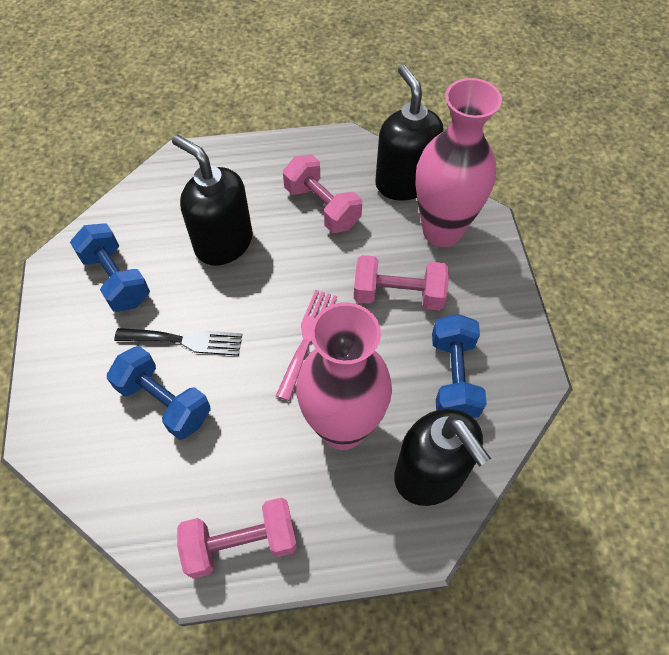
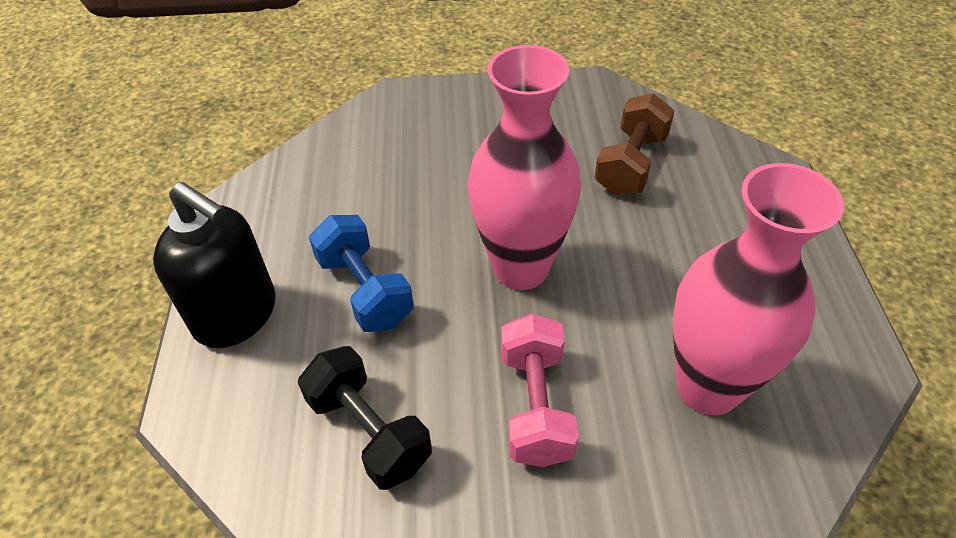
black dumbbell: 0 -> 1
black fork: 1 -> 0
black soap dispenser: 3 -> 1
blue dumbbell: 3 -> 1
brown dumbbell: 0 -> 1
pink dumbbell: 3 -> 1
pink fork: 1 -> 0

